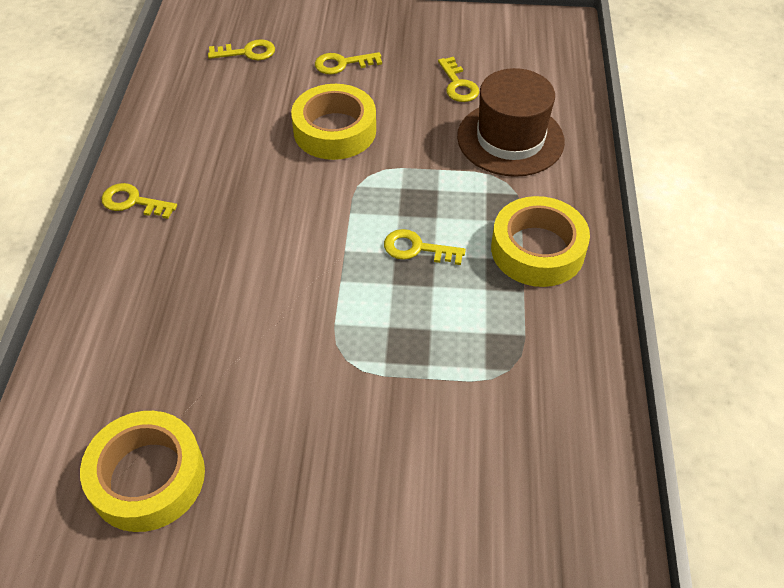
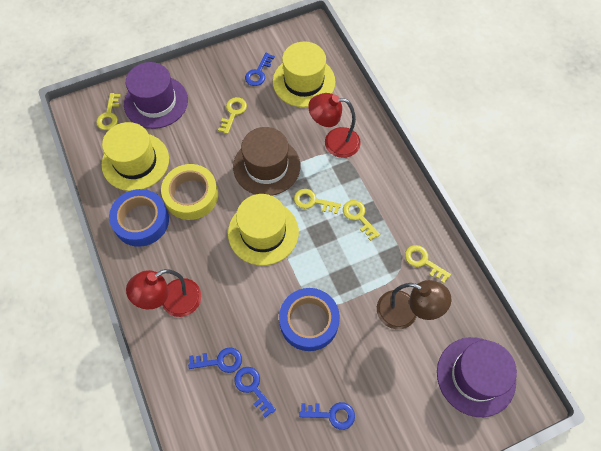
blue key: 0 -> 4
blue tape: 0 -> 2
brown lamp: 0 -> 1
purple hat: 0 -> 2
red lamp: 0 -> 2
yellow hat: 0 -> 3
yellow tape: 3 -> 1

